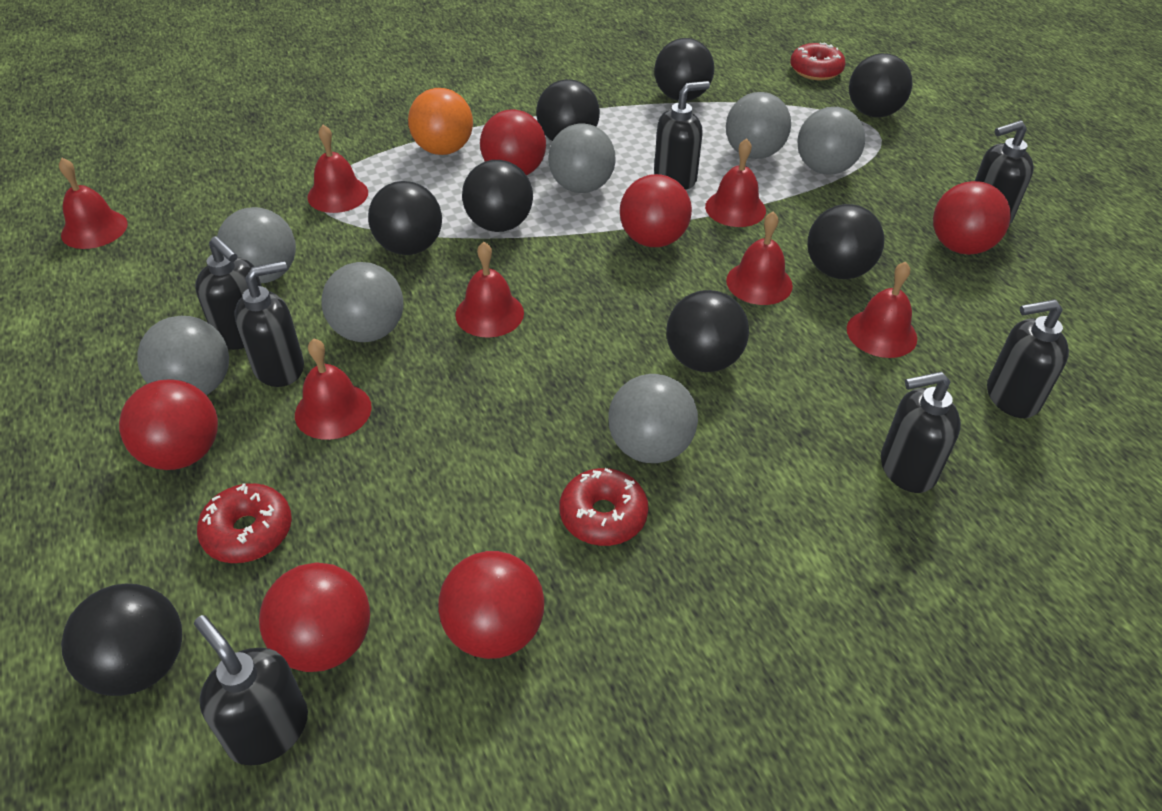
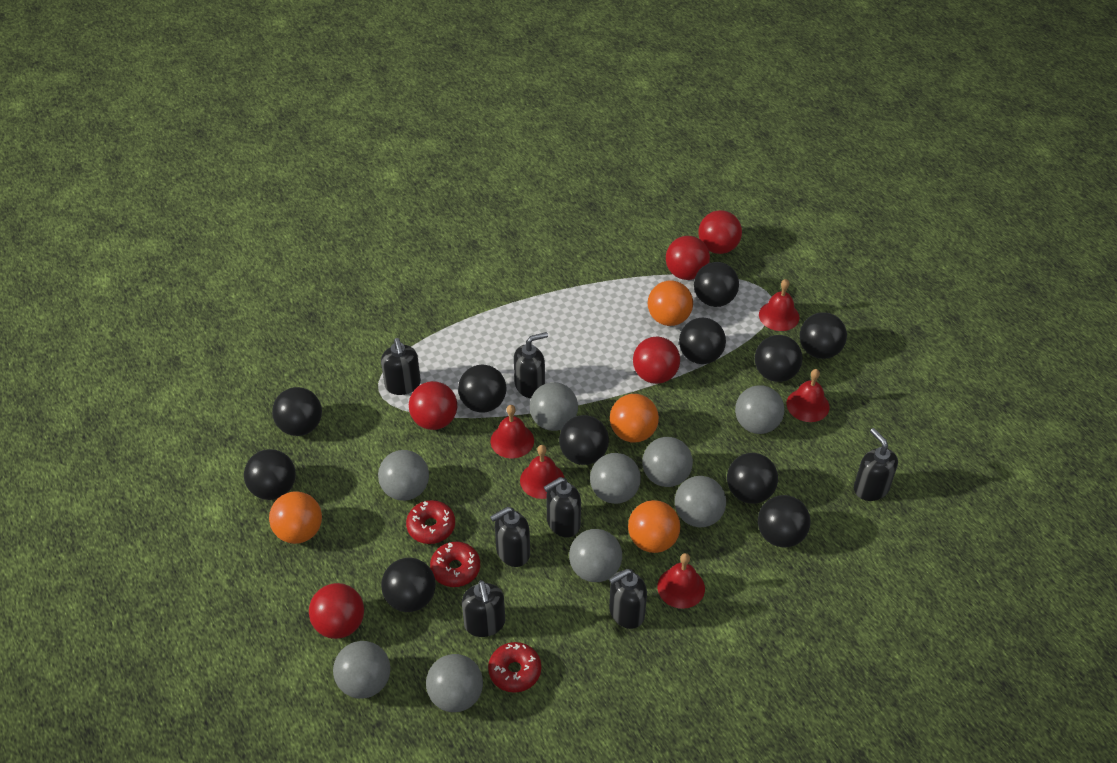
black ball: 8 -> 11
grey ball: 7 -> 9
orange ball: 1 -> 4
red ball: 6 -> 5
red bell: 7 -> 5

